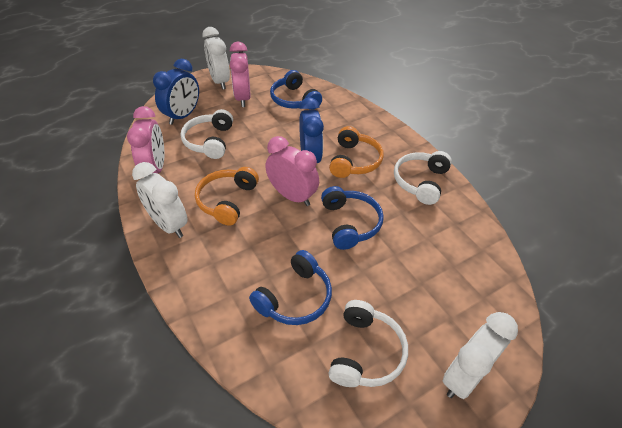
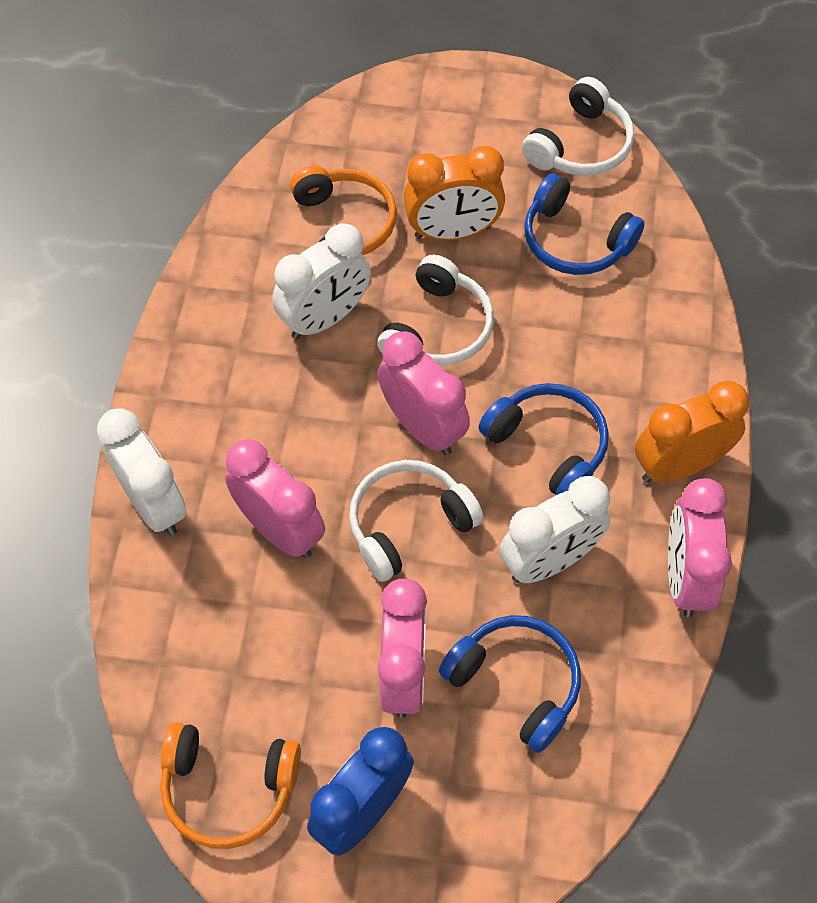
blue clock: 2 -> 1
orange clock: 0 -> 2
pink clock: 3 -> 4

